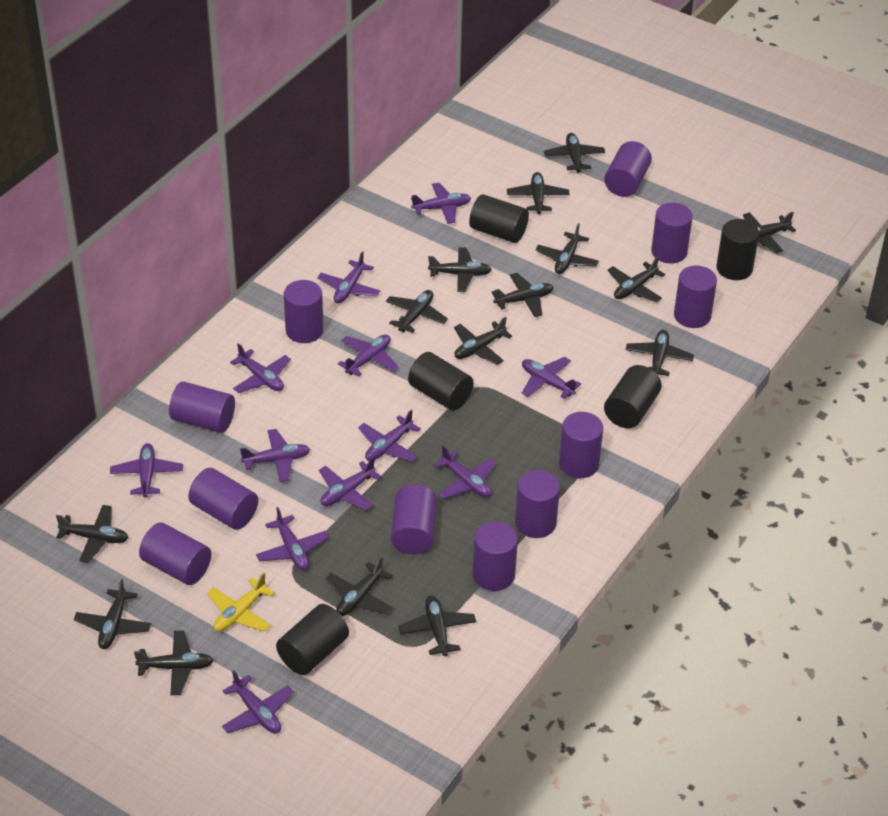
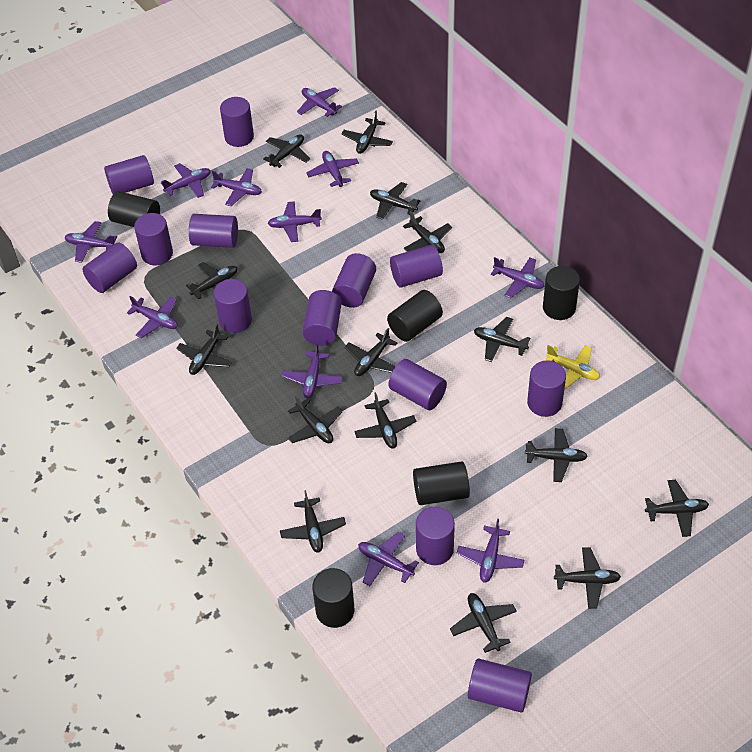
purple cylinder: 11 -> 13
purple plane: 12 -> 11

